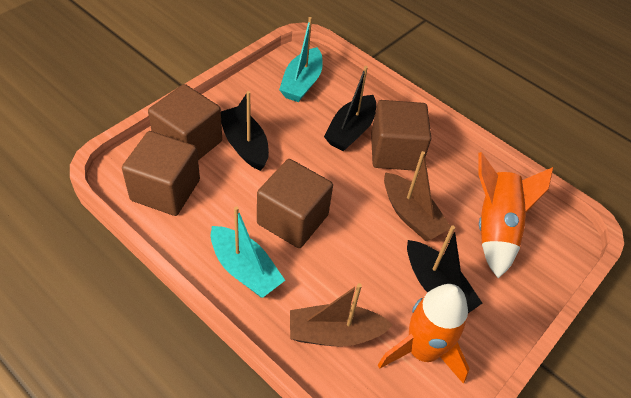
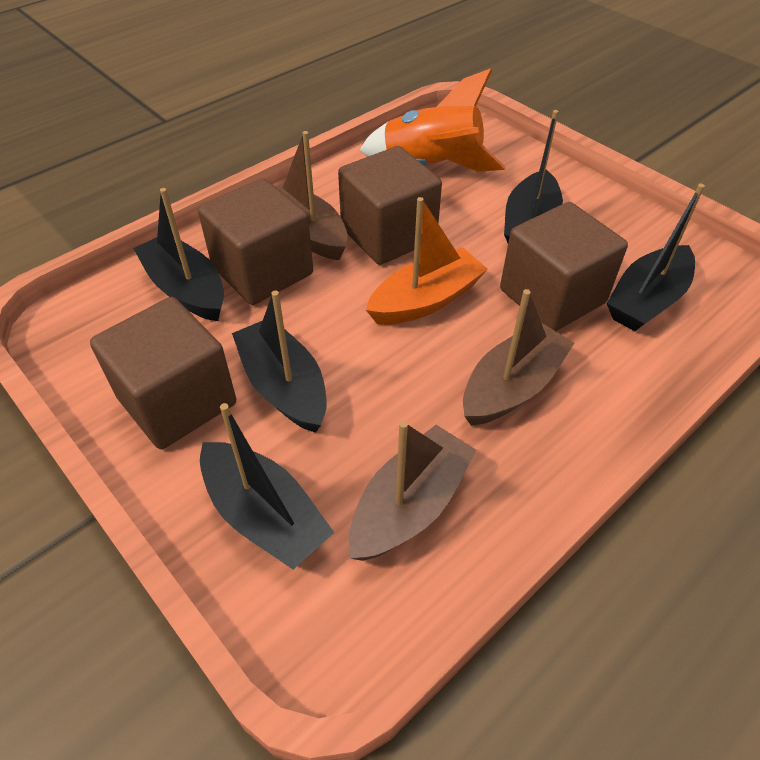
black boat: 3 -> 5
brown boat: 2 -> 3
orange boat: 0 -> 1
orange rocket: 2 -> 1
turquoise boat: 2 -> 0

